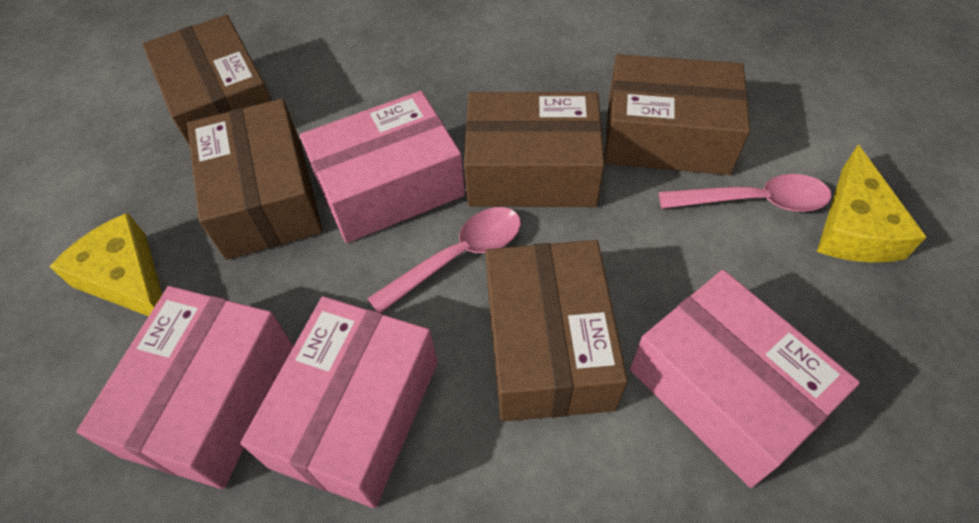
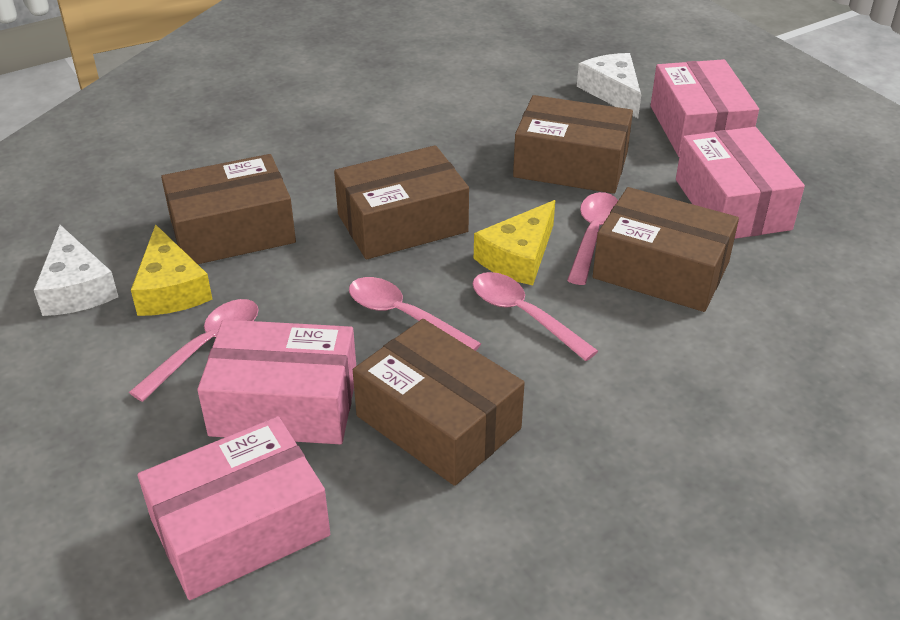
pink spoon: 2 -> 4
white cheese: 0 -> 2

